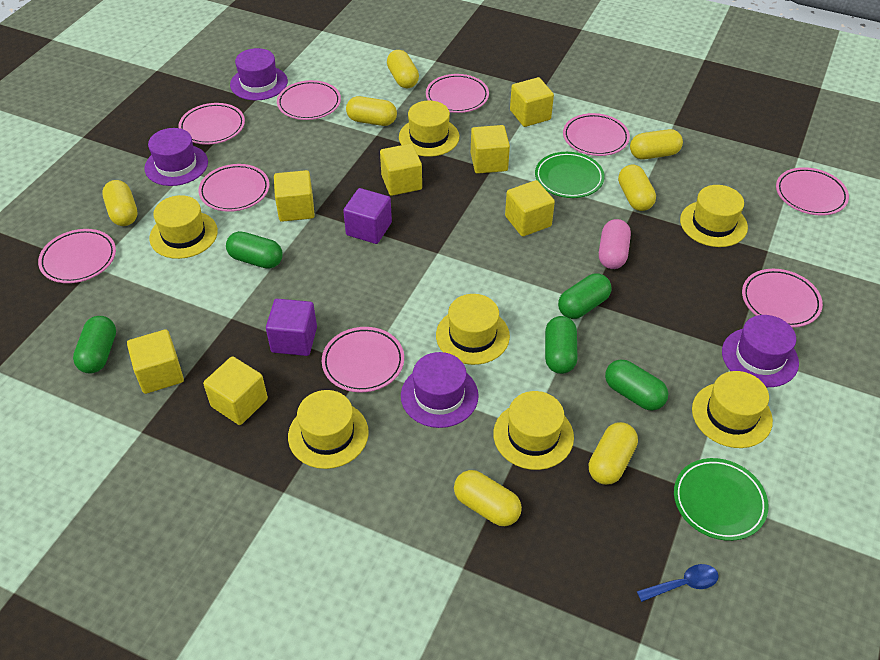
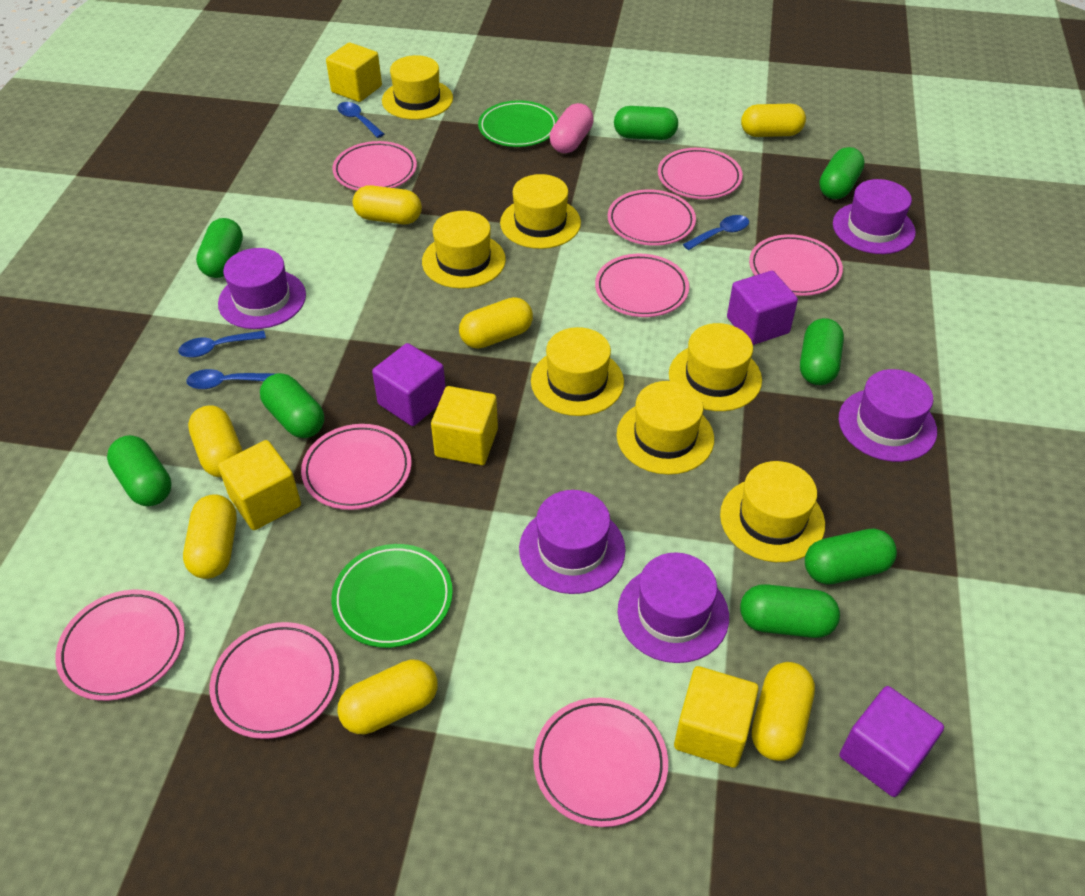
blue spoon: 1 -> 4
green capsule: 5 -> 8
purple cube: 2 -> 3
purple hat: 4 -> 5
yellow cube: 7 -> 4

